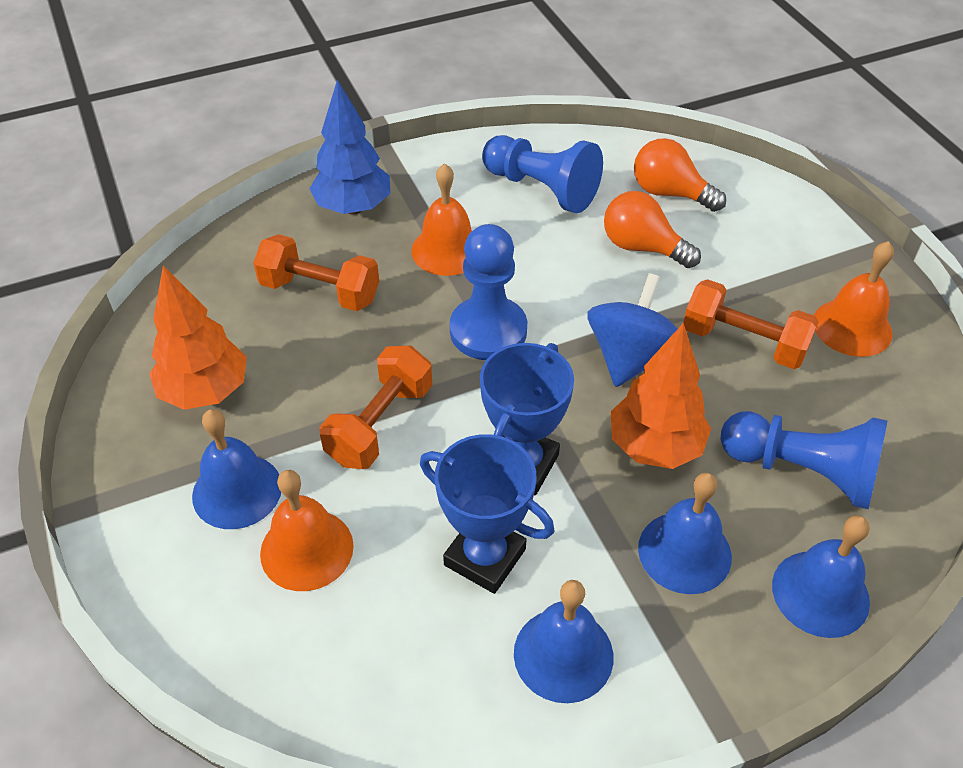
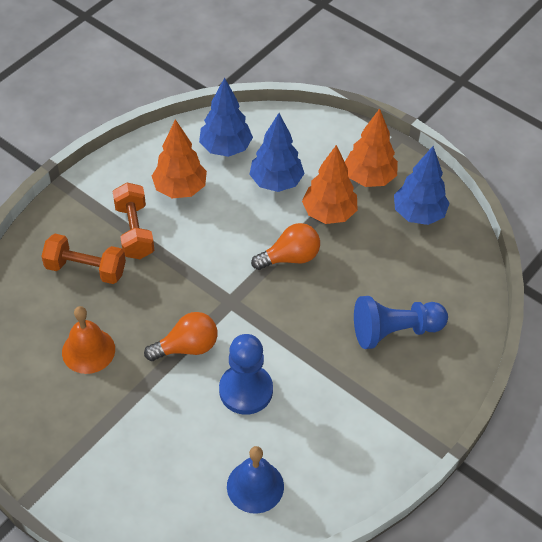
blue bell: 4 -> 1
blue pawn: 3 -> 2
blue spinning top: 1 -> 0
blue tree: 1 -> 3
blue trophy: 2 -> 0
orange bell: 3 -> 1
orange dumbbell: 3 -> 2
orange tree: 2 -> 3

